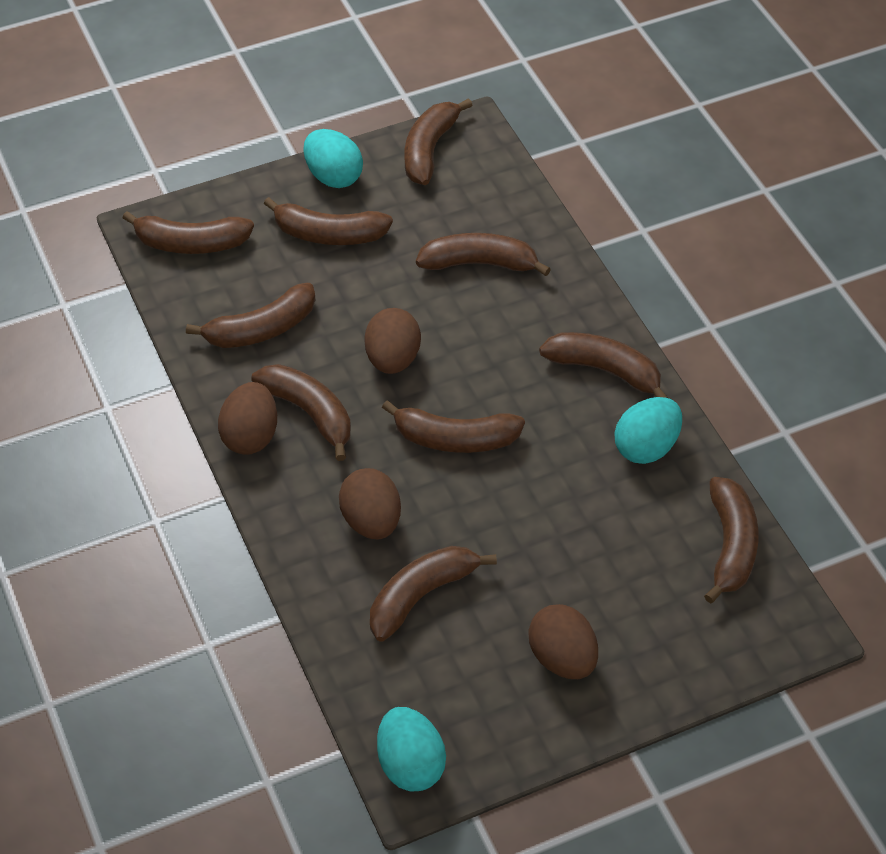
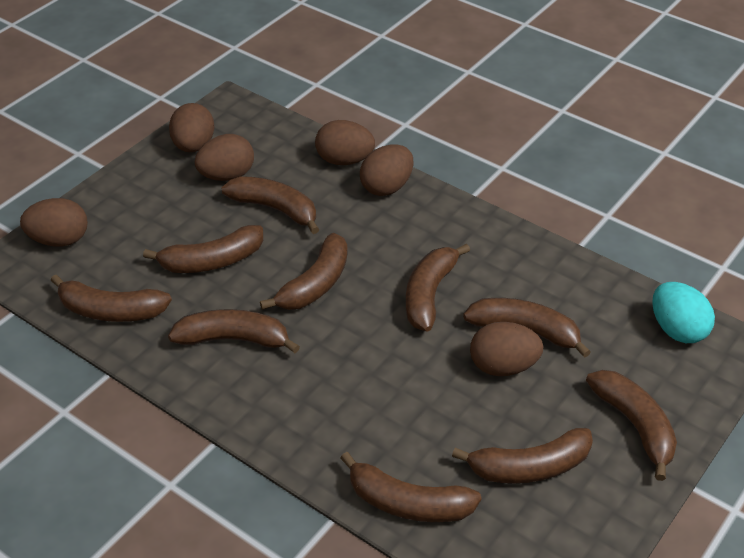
brown egg: 4 -> 6
turquoise egg: 3 -> 1

